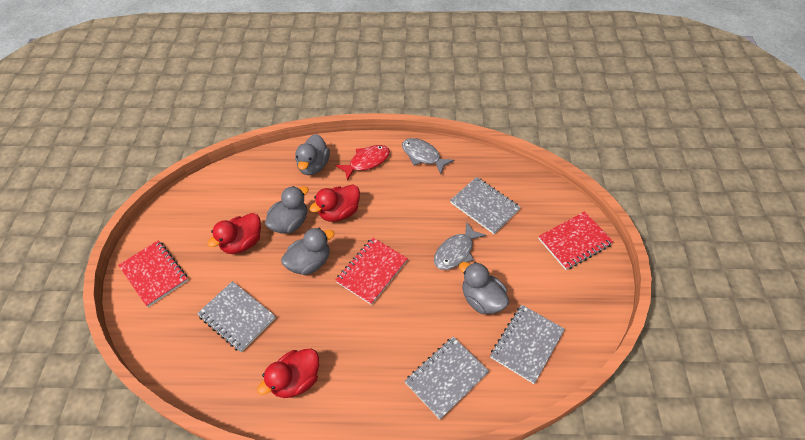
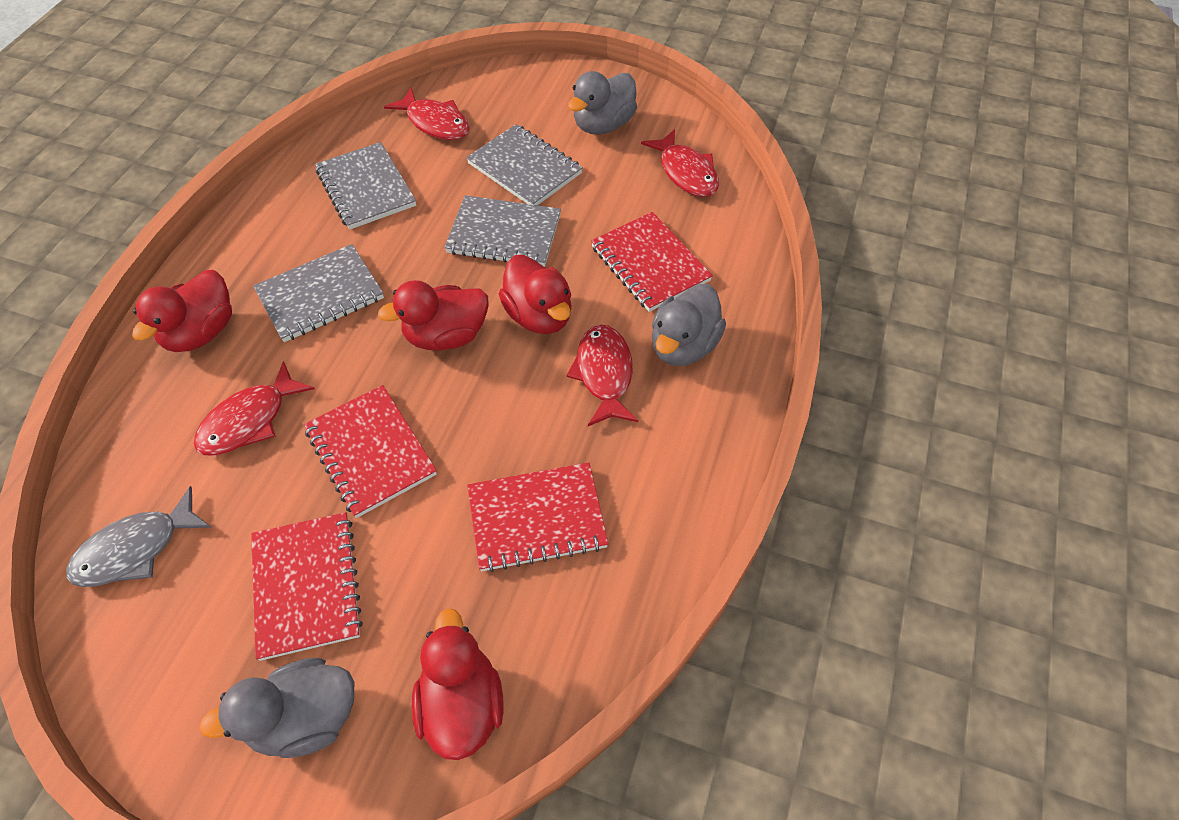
grey duck: 4 -> 3
grey fish: 2 -> 1
red duck: 3 -> 4
red fish: 1 -> 4
red notebook: 3 -> 4

